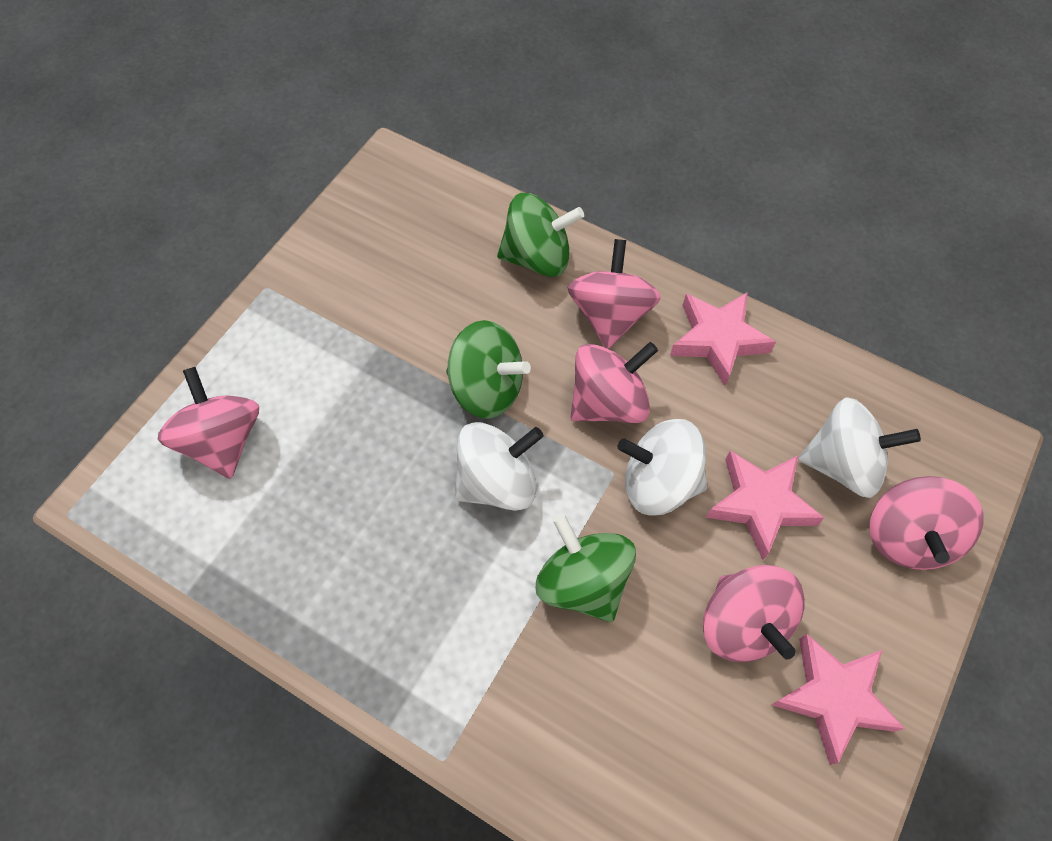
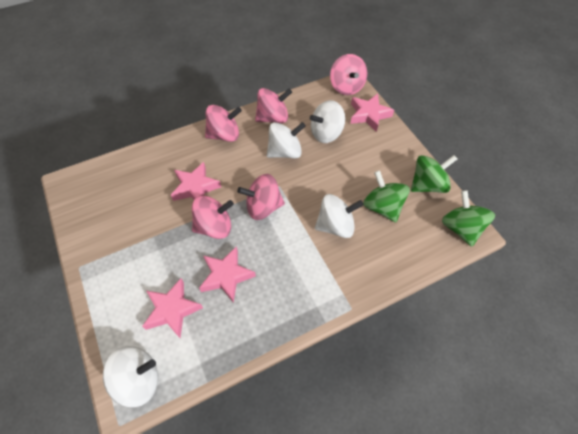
pink star: 3 -> 4
white spinning top: 3 -> 4

